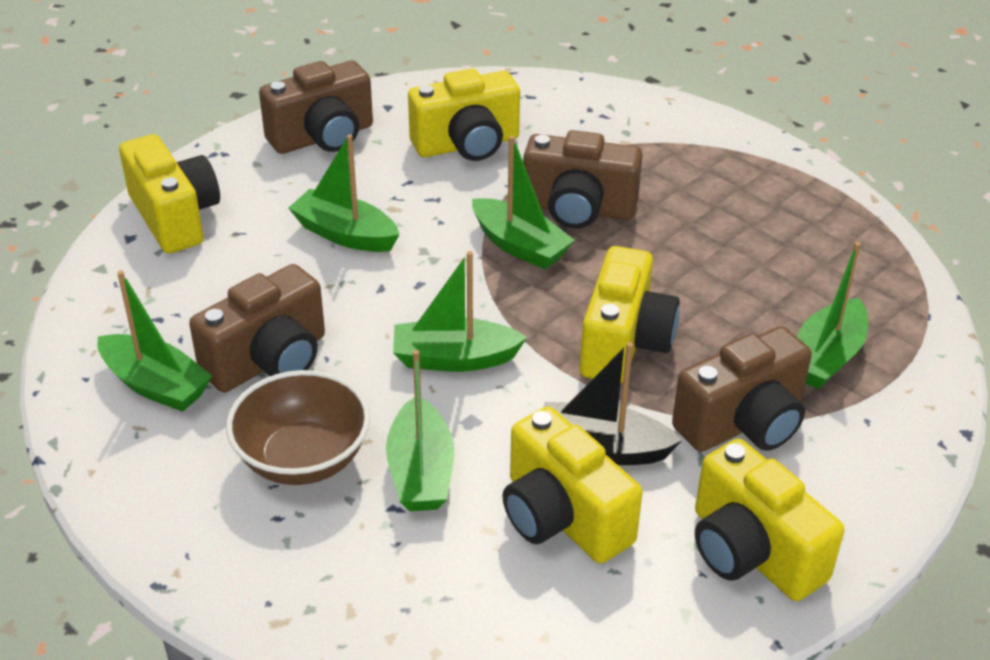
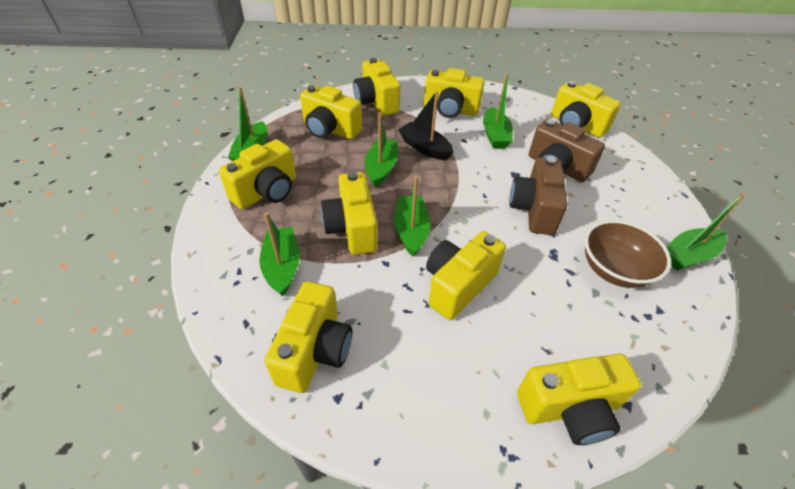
brown camera: 4 -> 2
yellow camera: 5 -> 9

